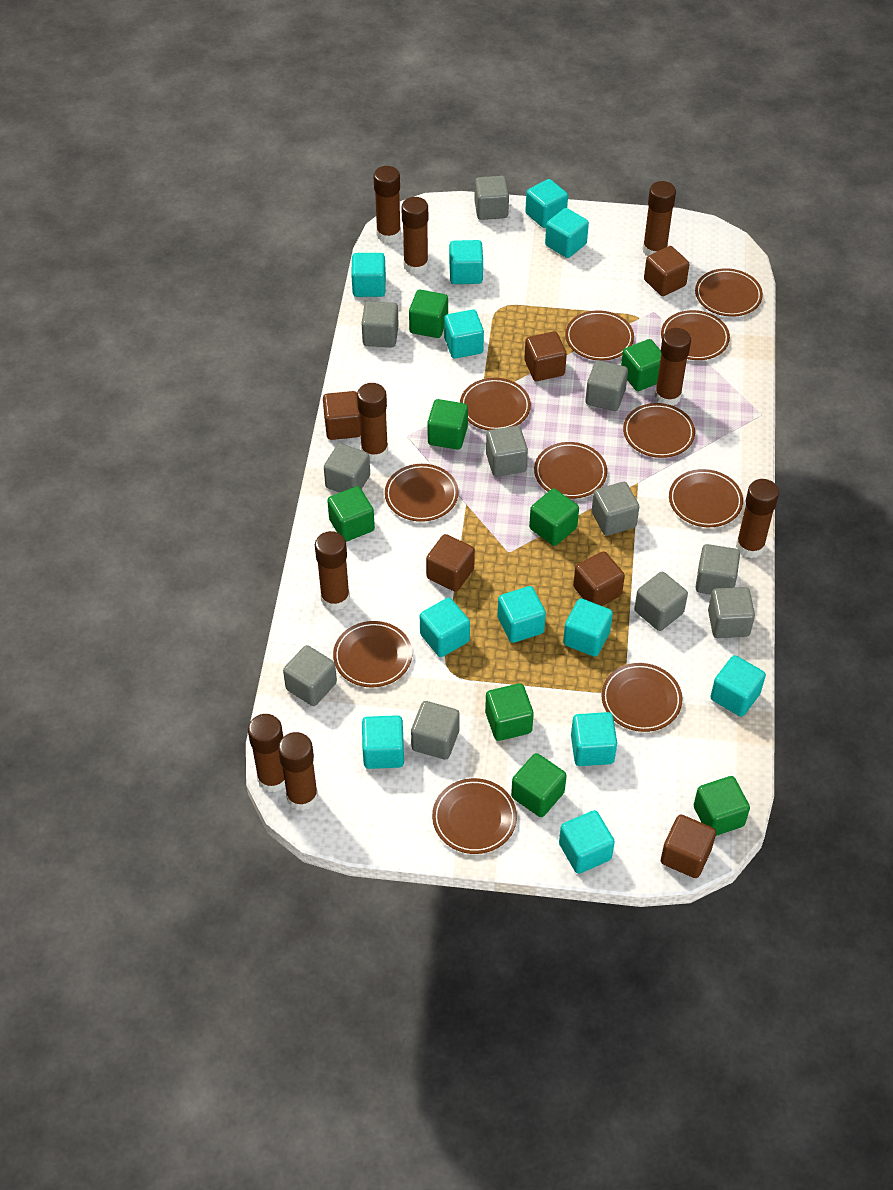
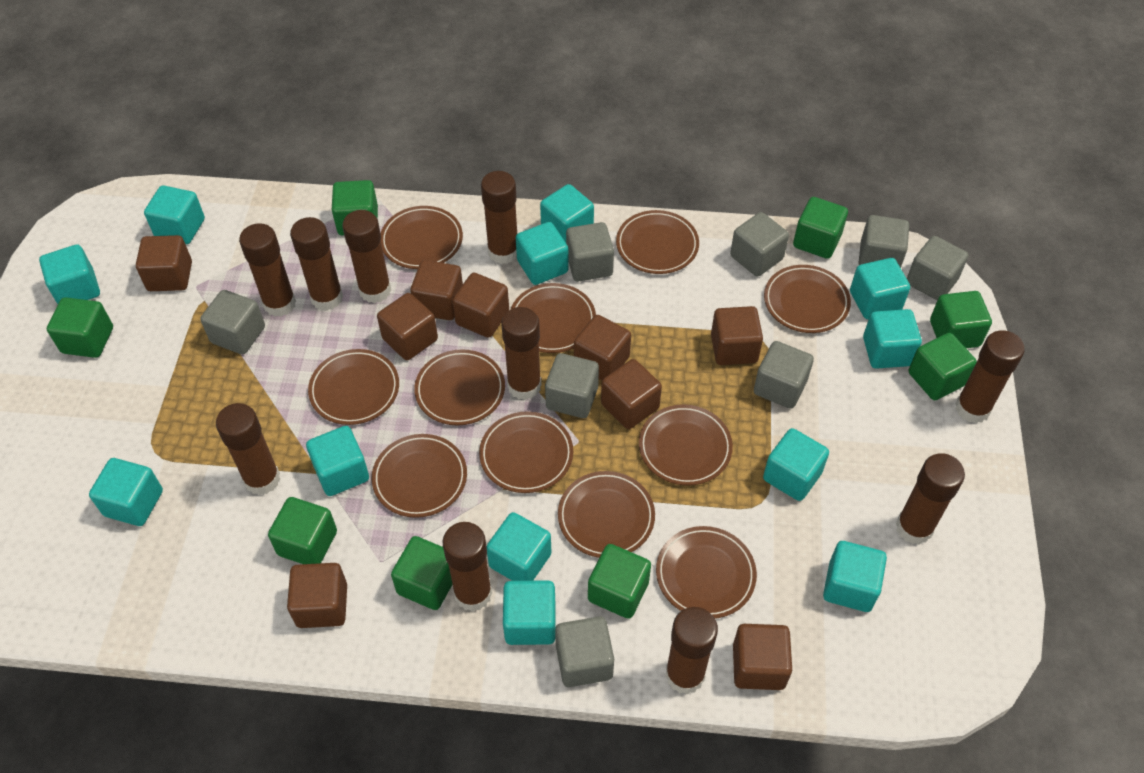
brown cube: 6 -> 9
brown glue stick: 9 -> 10
grey cube: 11 -> 8

